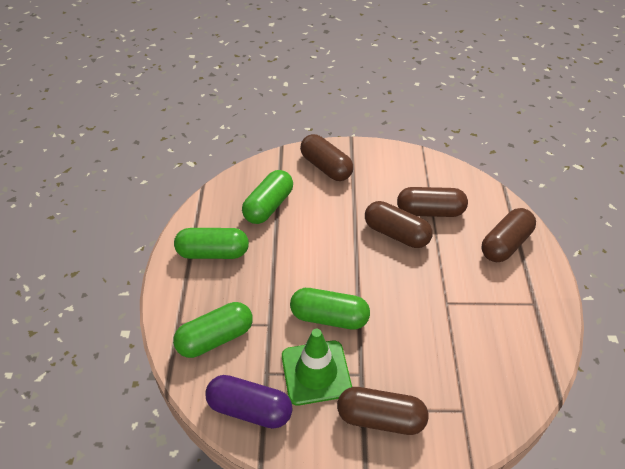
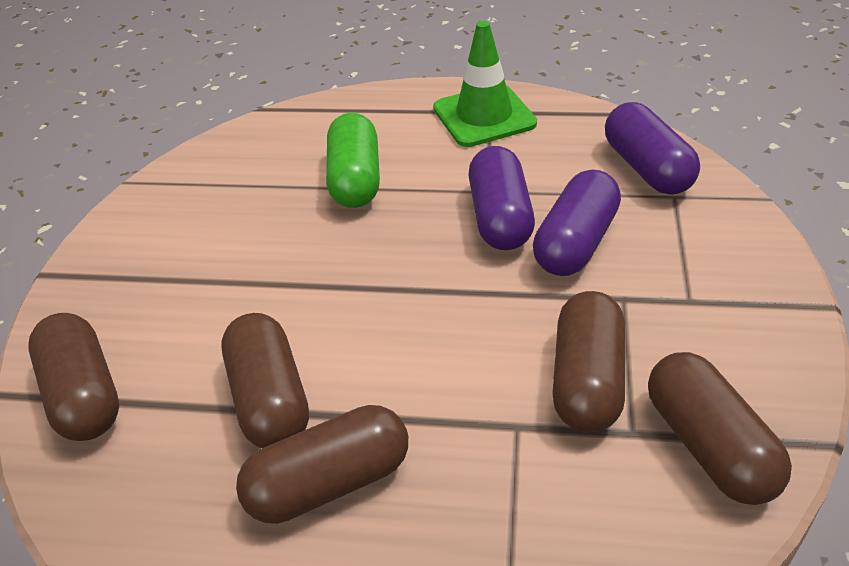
green capsule: 4 -> 1
purple capsule: 1 -> 3

